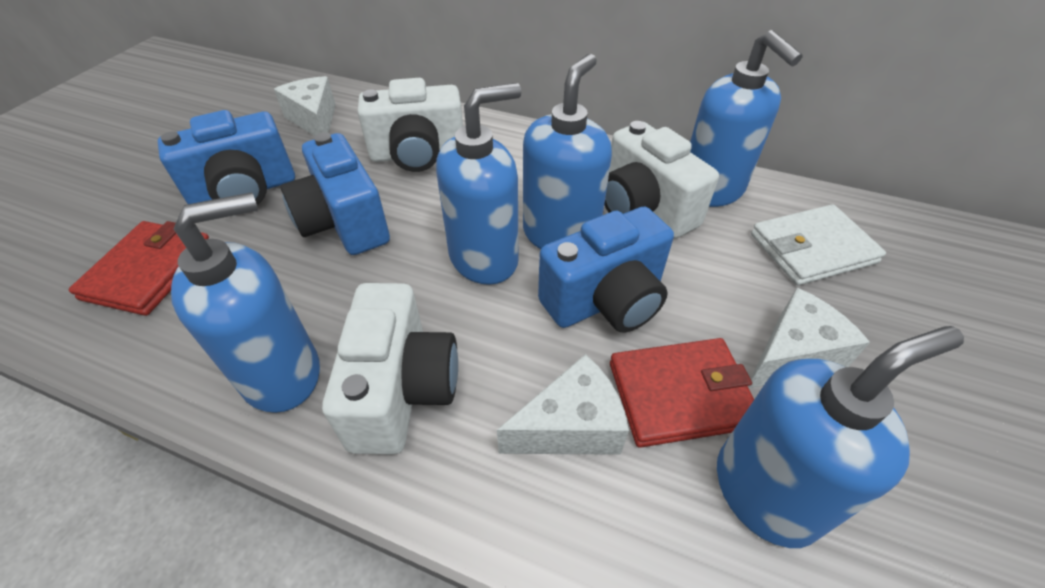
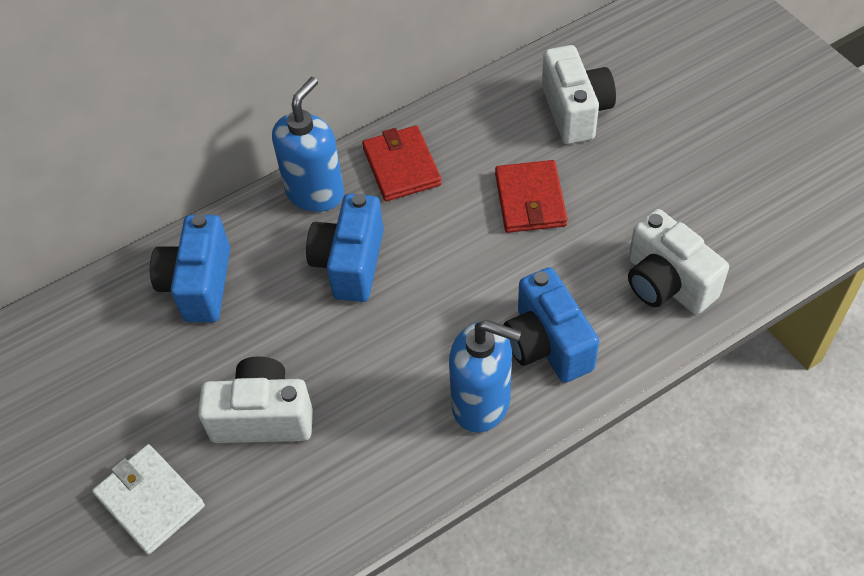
blue soap dispenser: 5 -> 2
white cheese: 3 -> 0

